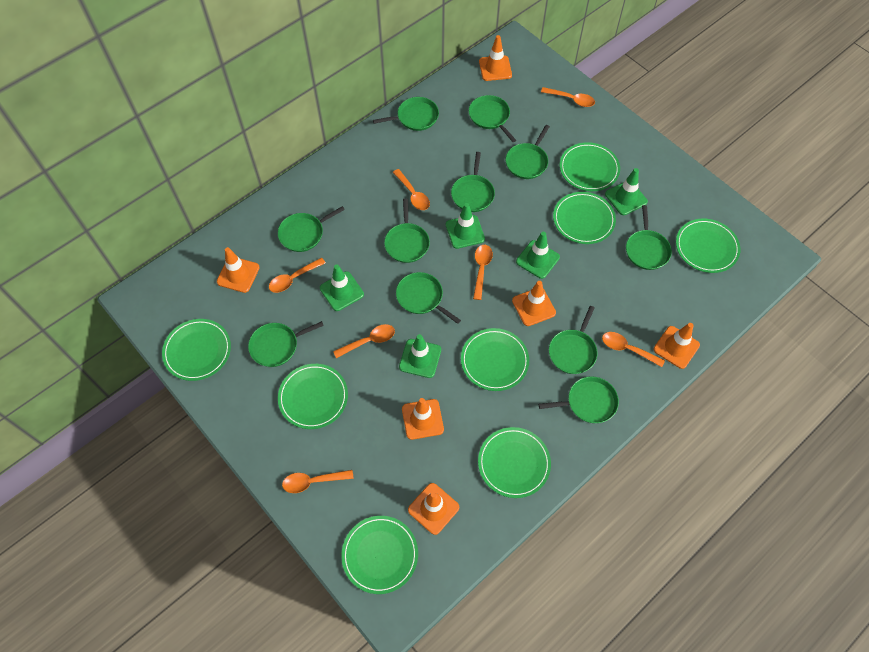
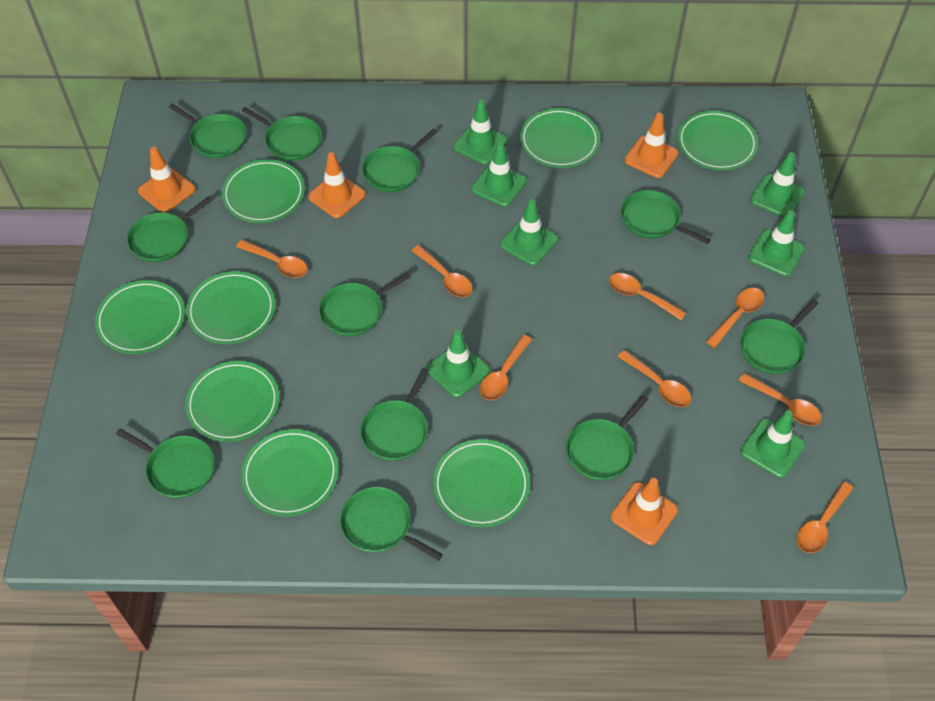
green traffic cone: 5 -> 7
orange spoon: 7 -> 8
orange traffic cone: 6 -> 4

